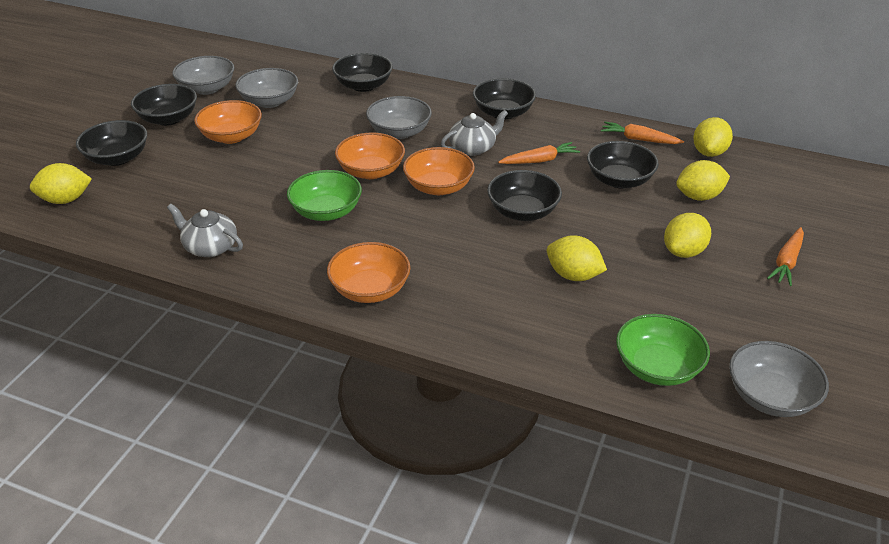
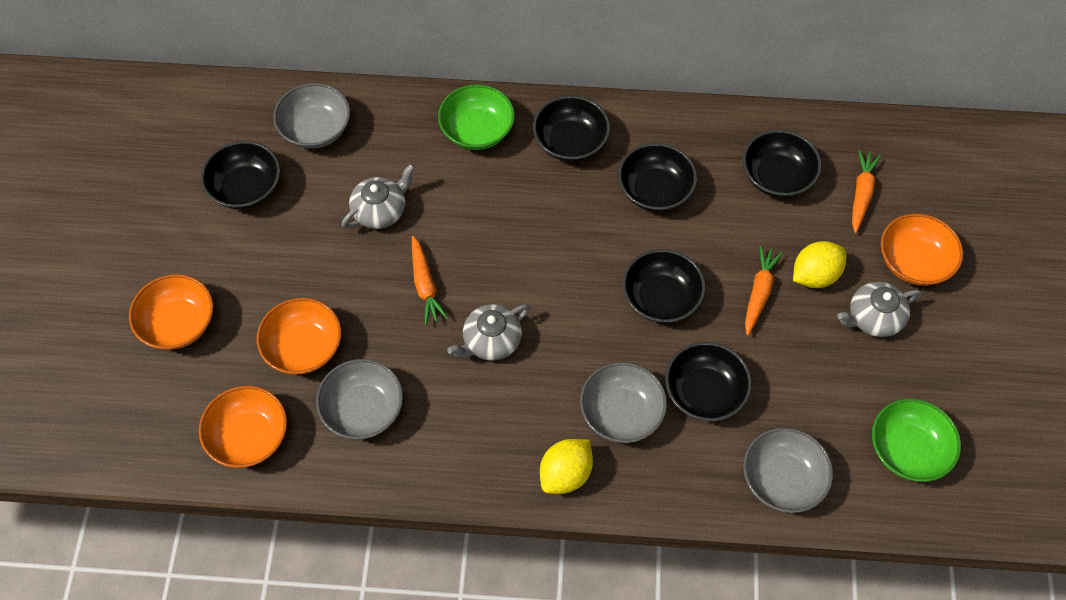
grey teapot: 2 -> 3
yellow lemon: 5 -> 2

